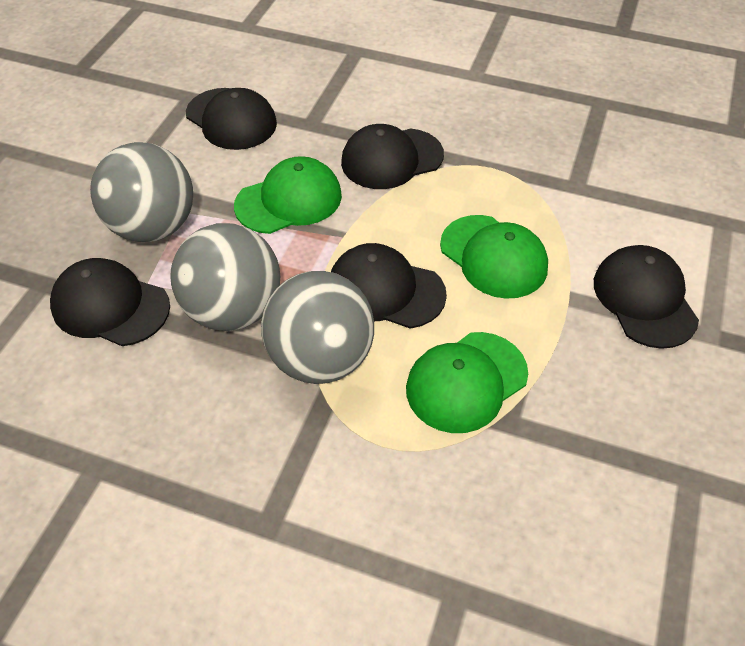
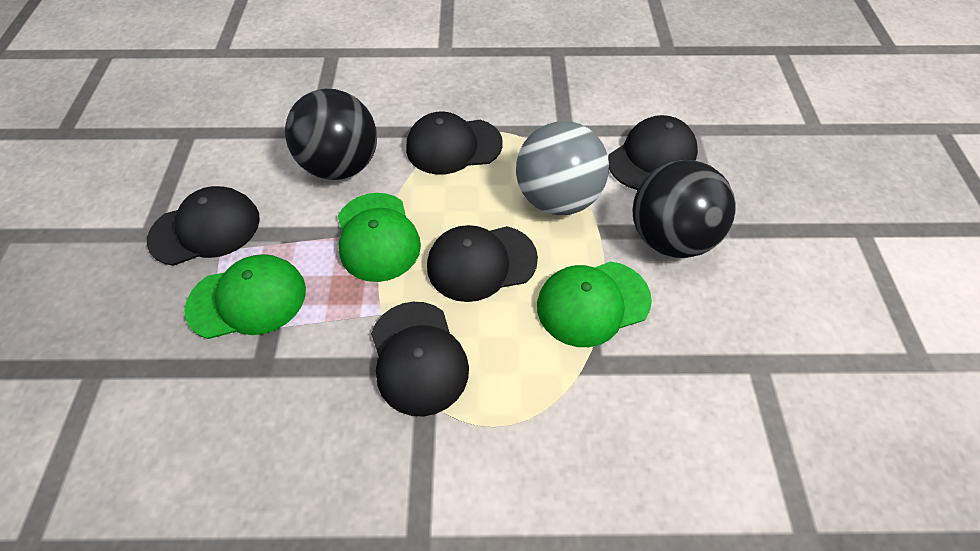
black ball: 0 -> 2
grey ball: 3 -> 1

